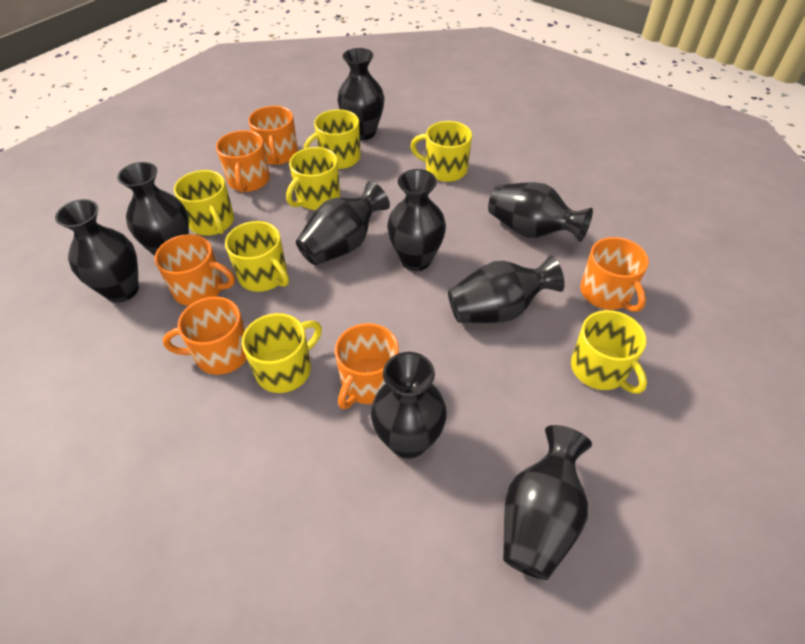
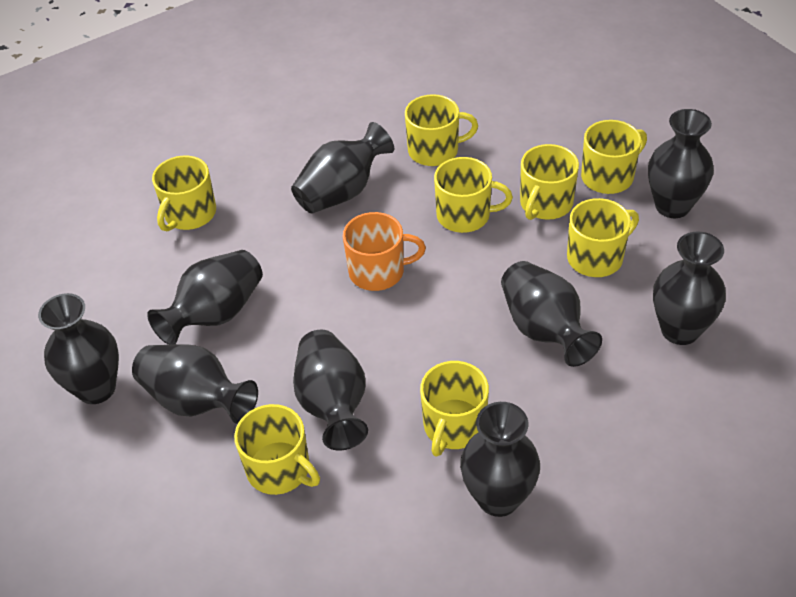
orange mug: 6 -> 1
yellow mug: 7 -> 8

